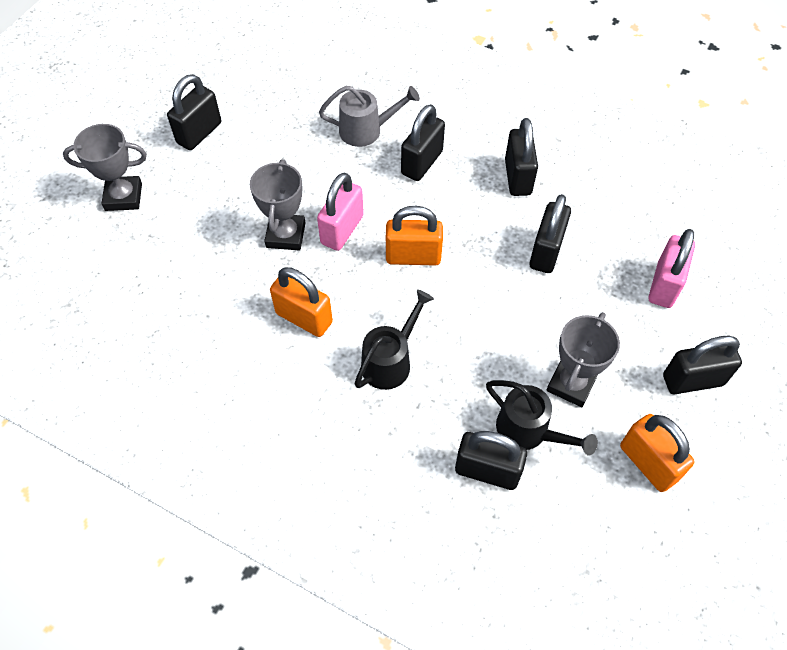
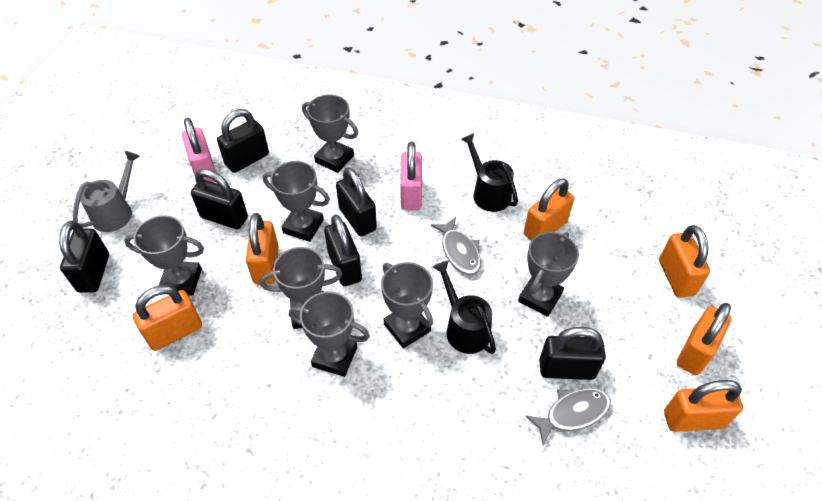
grey fish: 0 -> 2
grey trophy: 3 -> 7
orange padlock: 3 -> 6

